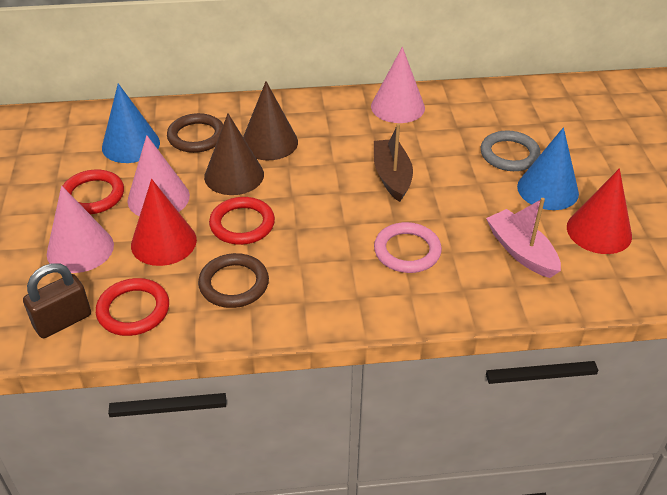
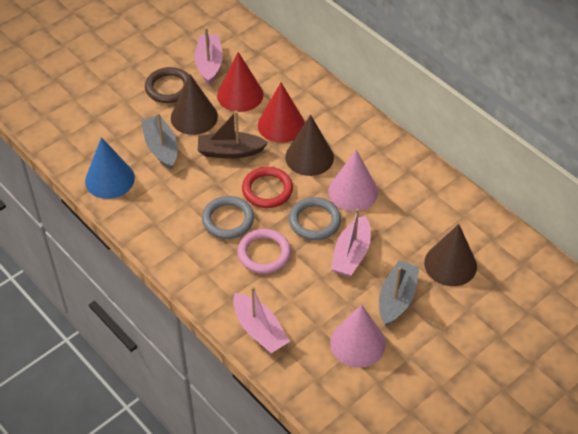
blue cone: 2 -> 1
brown cone: 2 -> 3
brown padlock: 1 -> 0
brown ring: 2 -> 1
grey boat: 0 -> 2
grey ring: 1 -> 2
pink boat: 1 -> 3
pink cone: 3 -> 2
red ring: 3 -> 1

